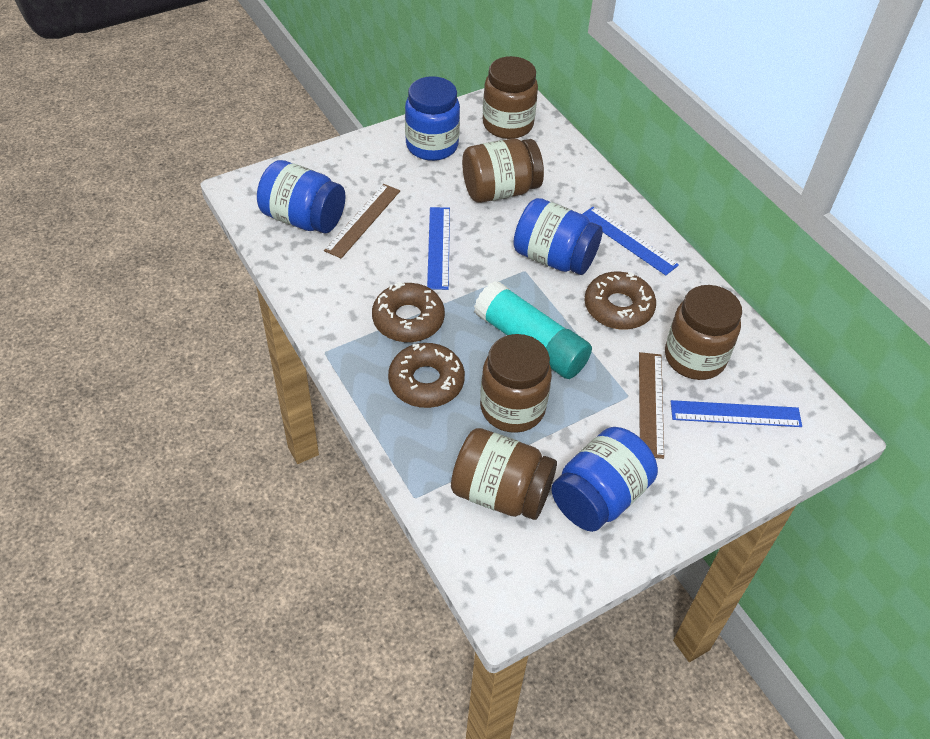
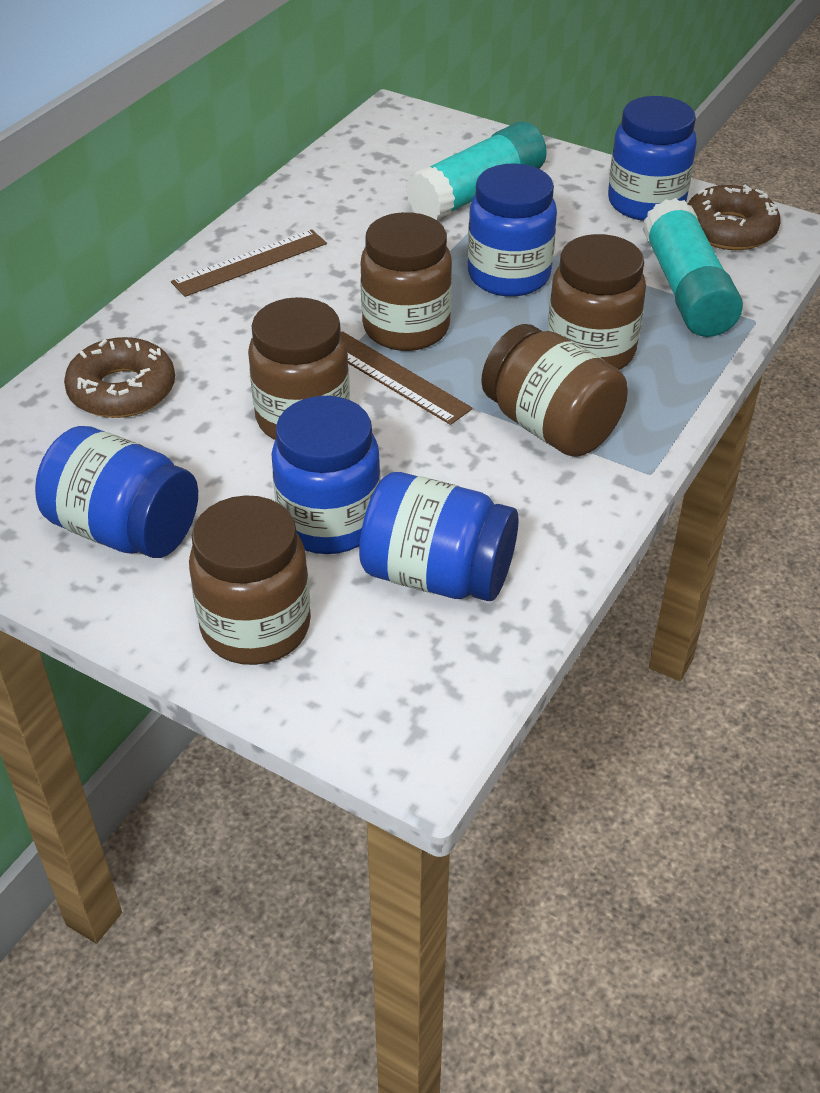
blue jar: 4 -> 5
blue ruler: 3 -> 0
brown donut: 3 -> 2
turquoise glue stick: 1 -> 2

